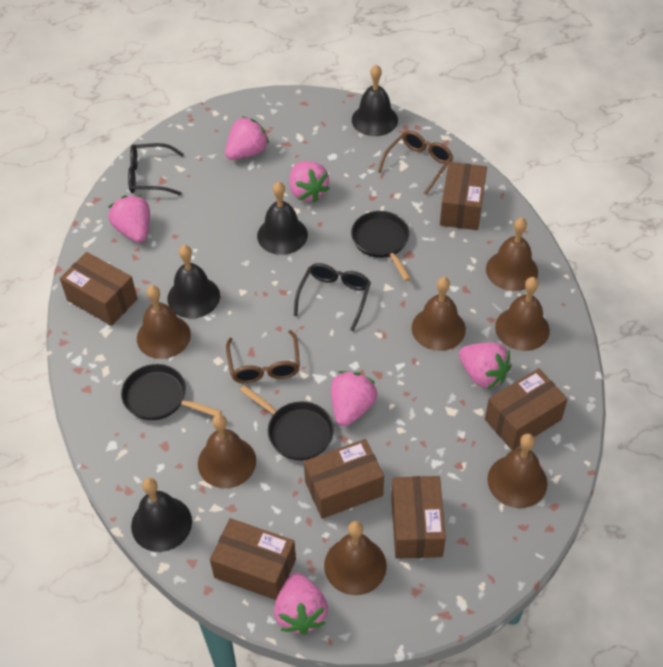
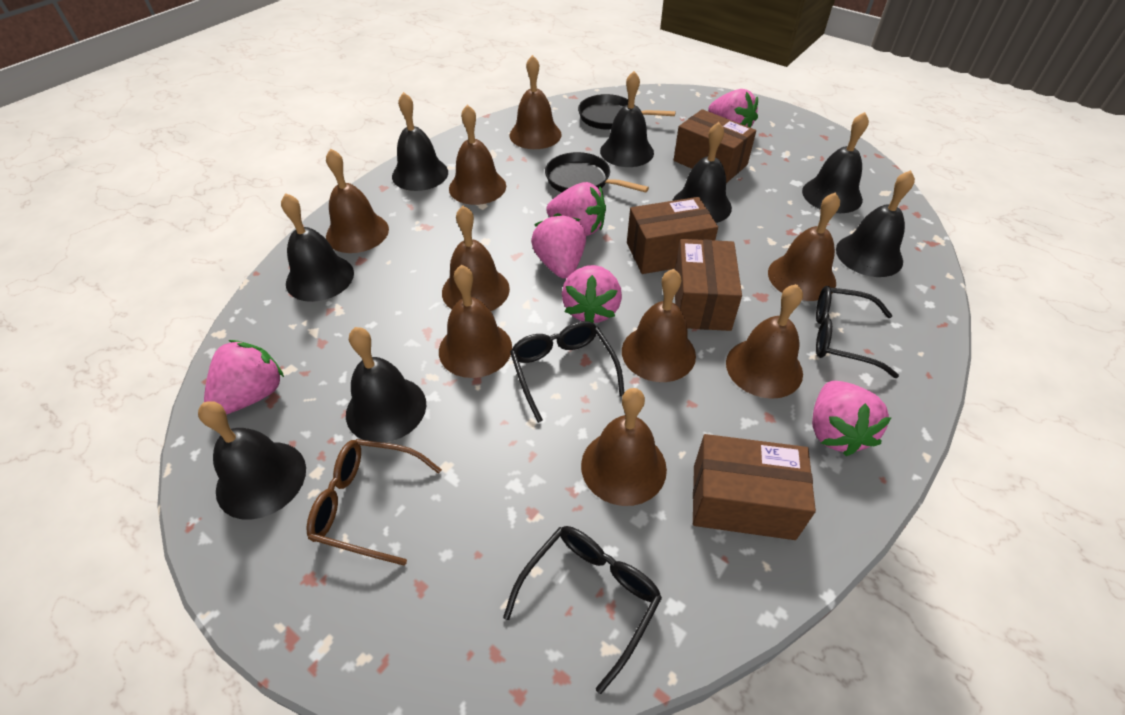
black bell: 4 -> 8
black glasses: 2 -> 3
black pan: 3 -> 2
brown bell: 7 -> 9
brown box: 6 -> 4
brown glasses: 2 -> 1

